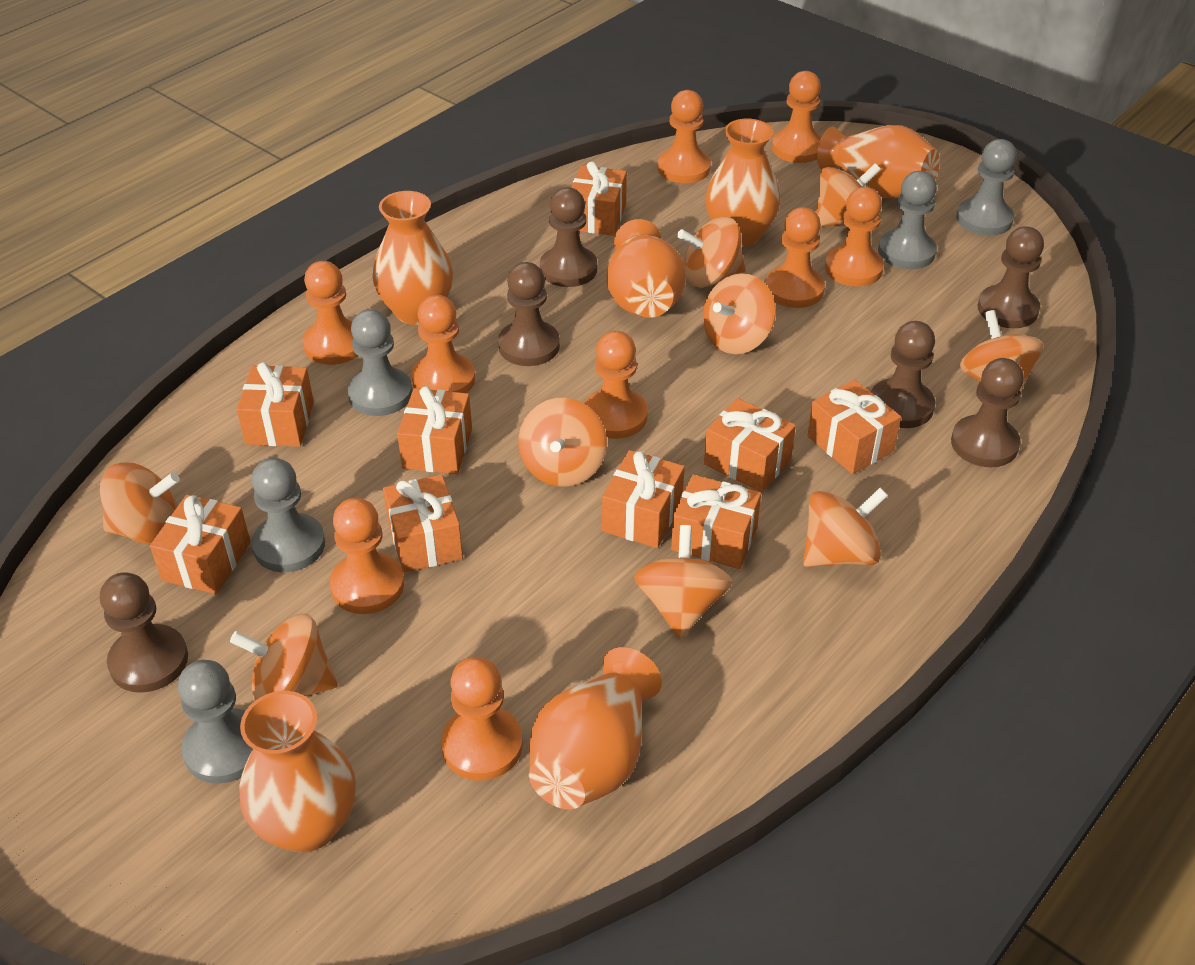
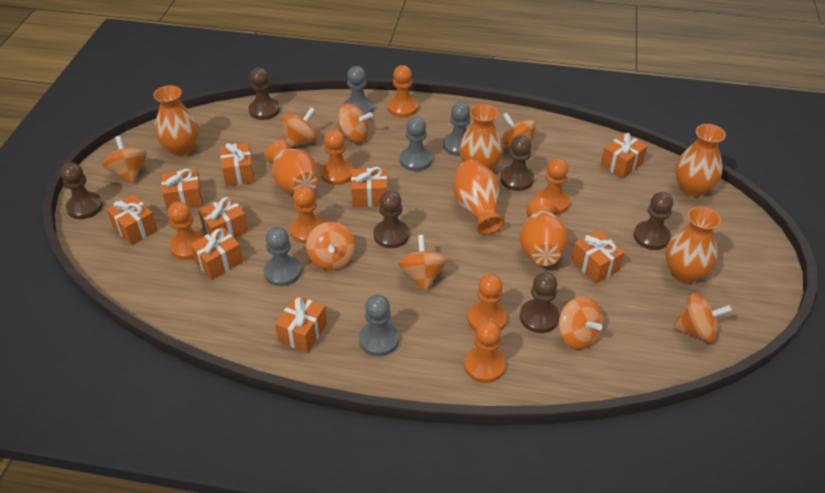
orange pawn: 9 -> 7
orange spinning top: 9 -> 8
orange vase: 6 -> 7

